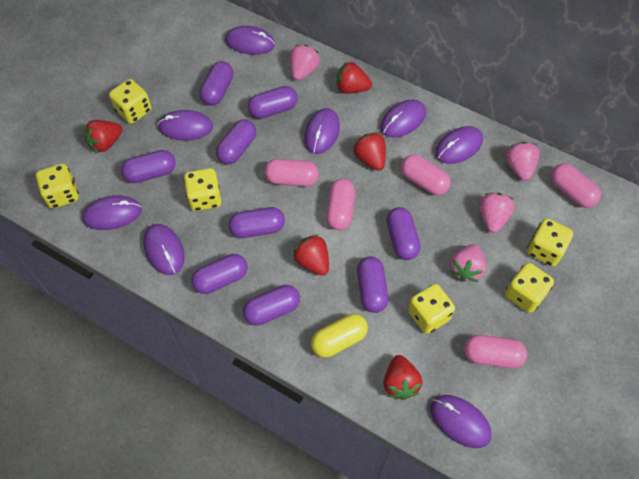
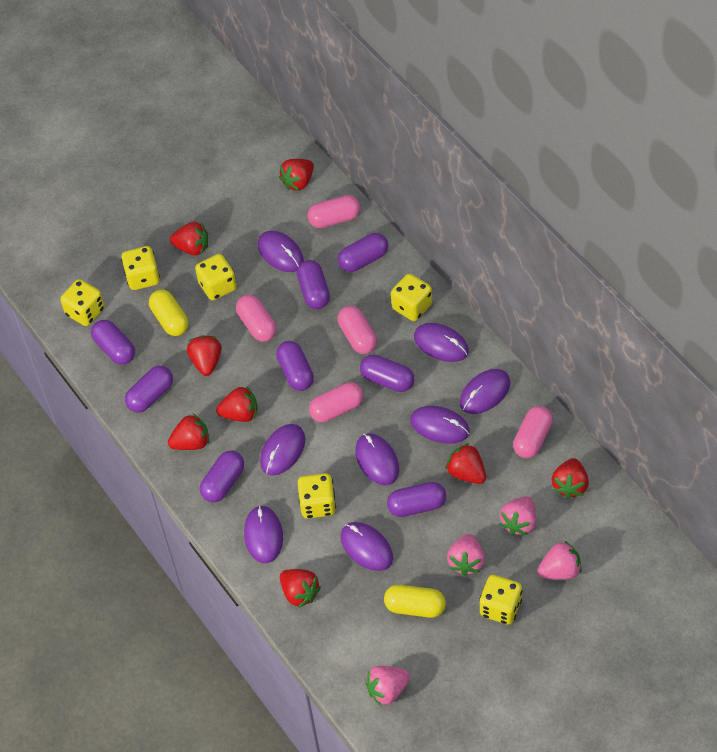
purple capsule: 9 -> 8
red strawberry: 5 -> 8
yellow capsule: 1 -> 2

